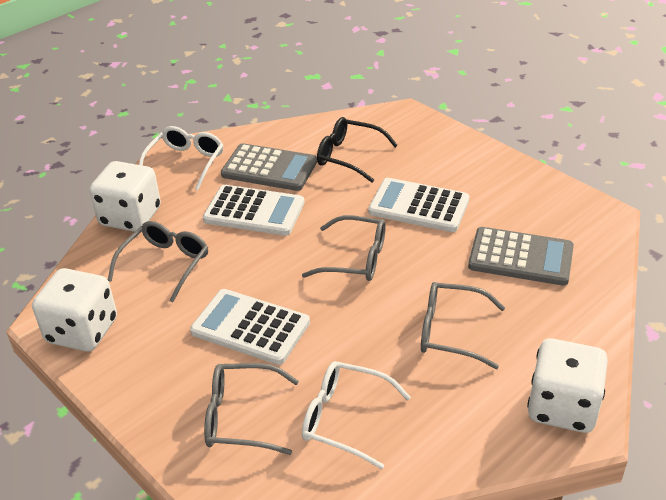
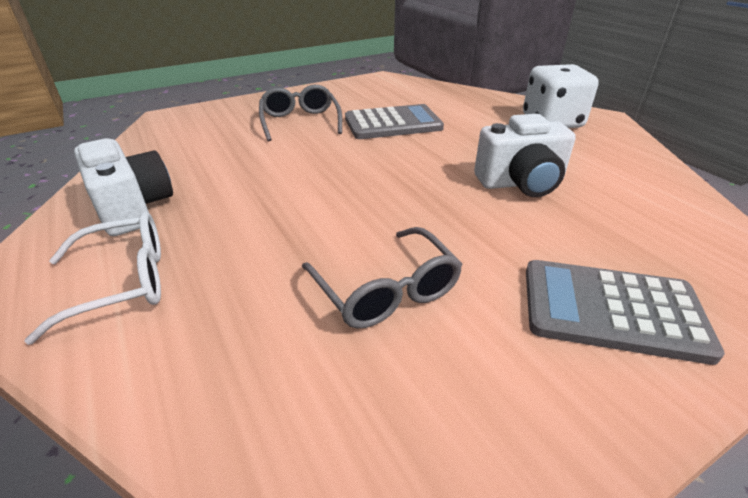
black glasses: 1 -> 0
grey glasses: 4 -> 2
white calculator: 3 -> 0
white camera: 0 -> 2
white dice: 3 -> 1
white glasses: 2 -> 1

